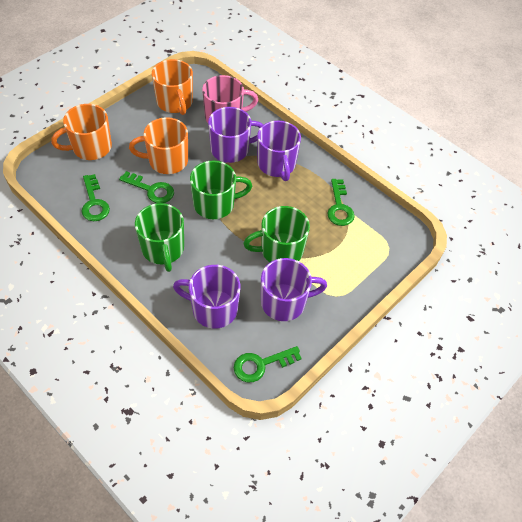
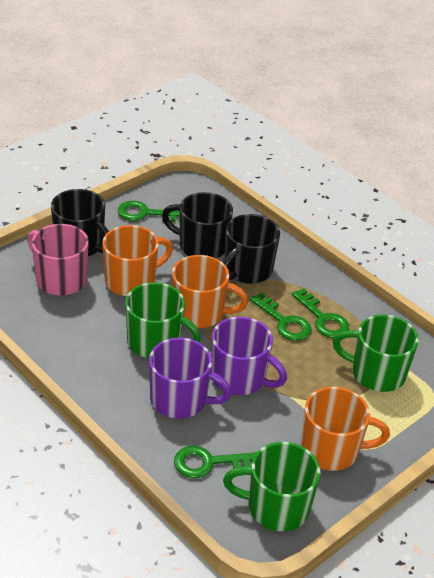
black mug: 0 -> 3
purple mug: 4 -> 2

